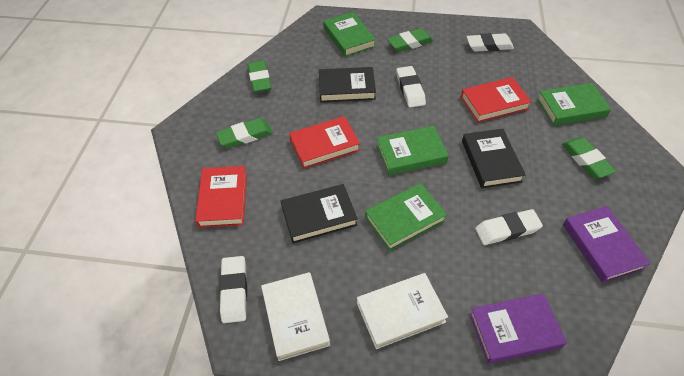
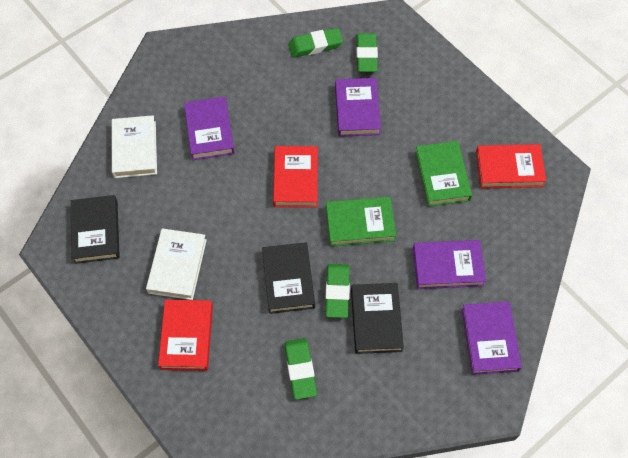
green book: 4 -> 2
purple book: 2 -> 4
white eraser: 4 -> 0

